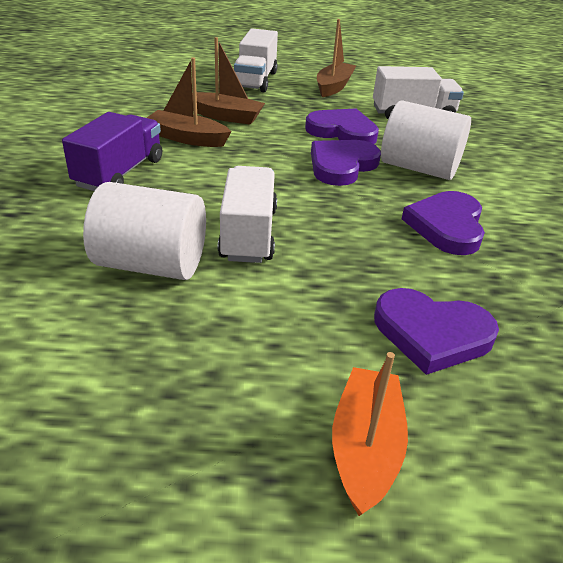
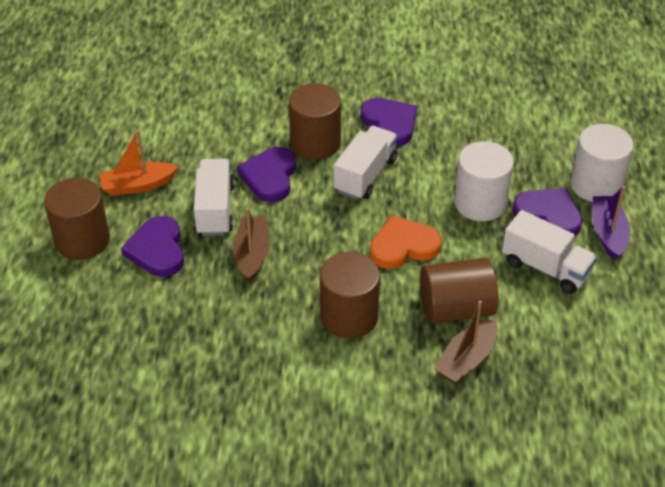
brown boat: 3 -> 2
brown cylinder: 0 -> 4
orange heart: 0 -> 1
purple boat: 0 -> 1
purple truck: 1 -> 0

